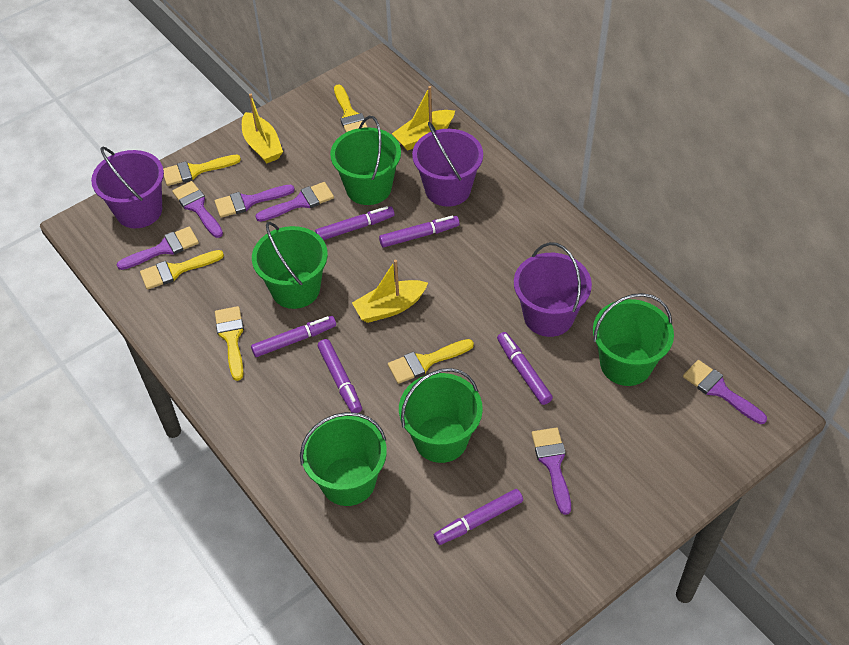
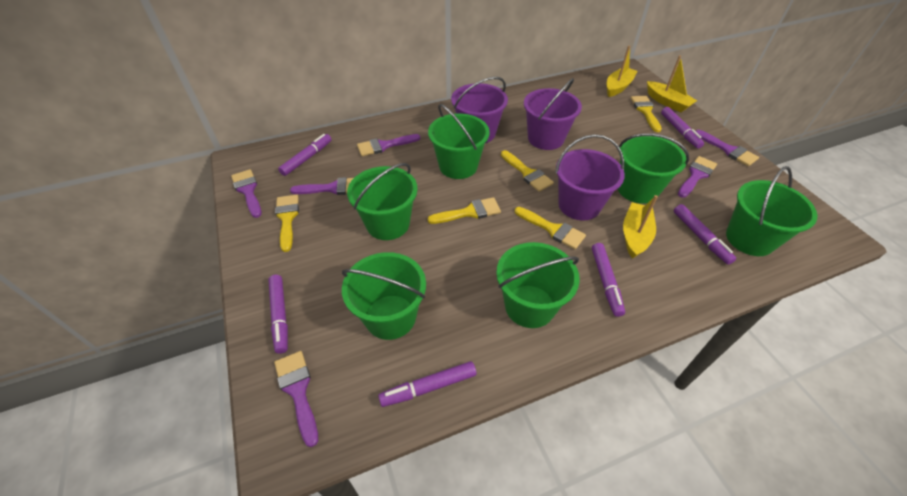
green bucket: 5 -> 6

